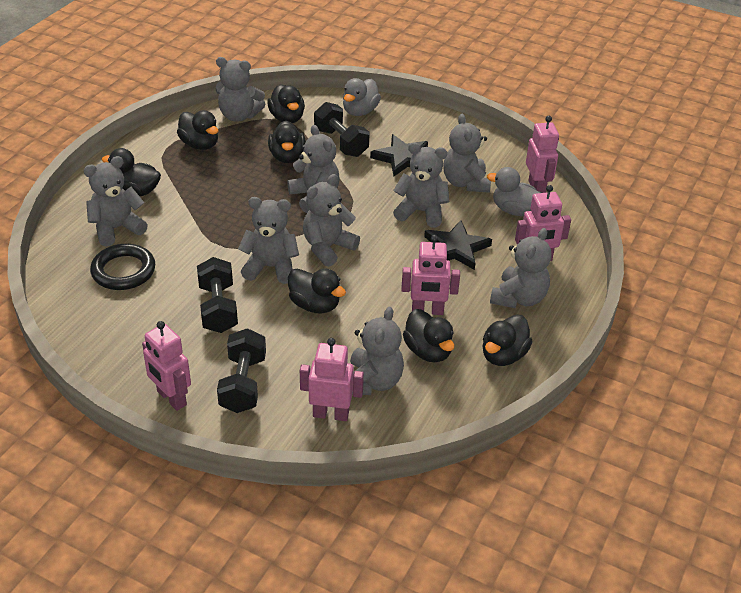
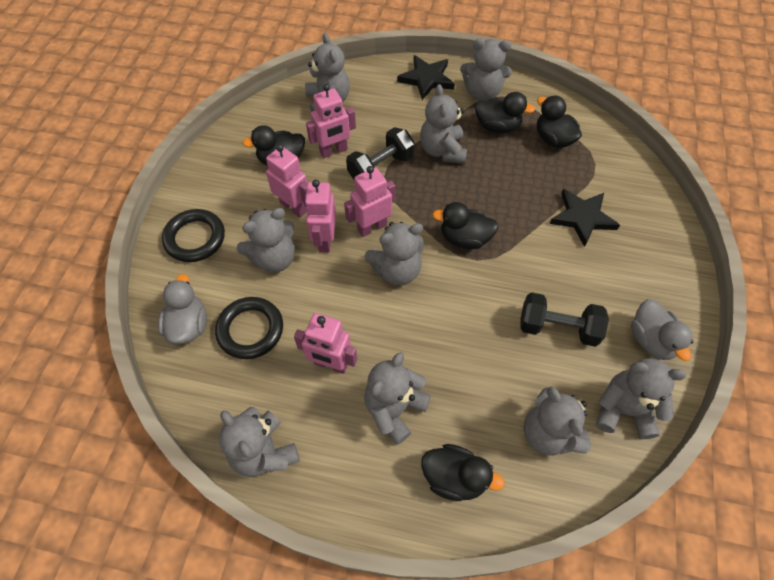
black duck: 7 -> 5
black dumbbell: 3 -> 2
black ring: 1 -> 2

